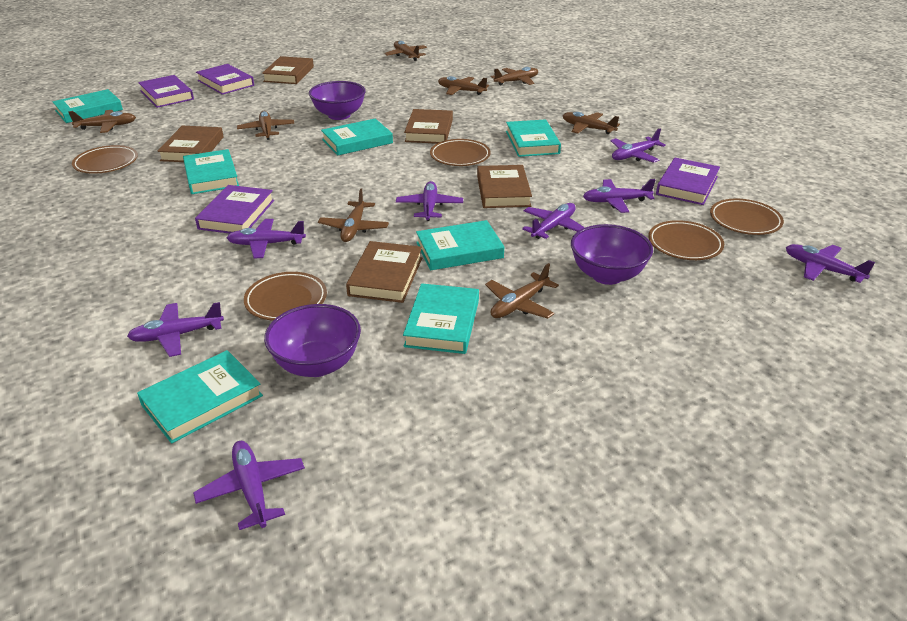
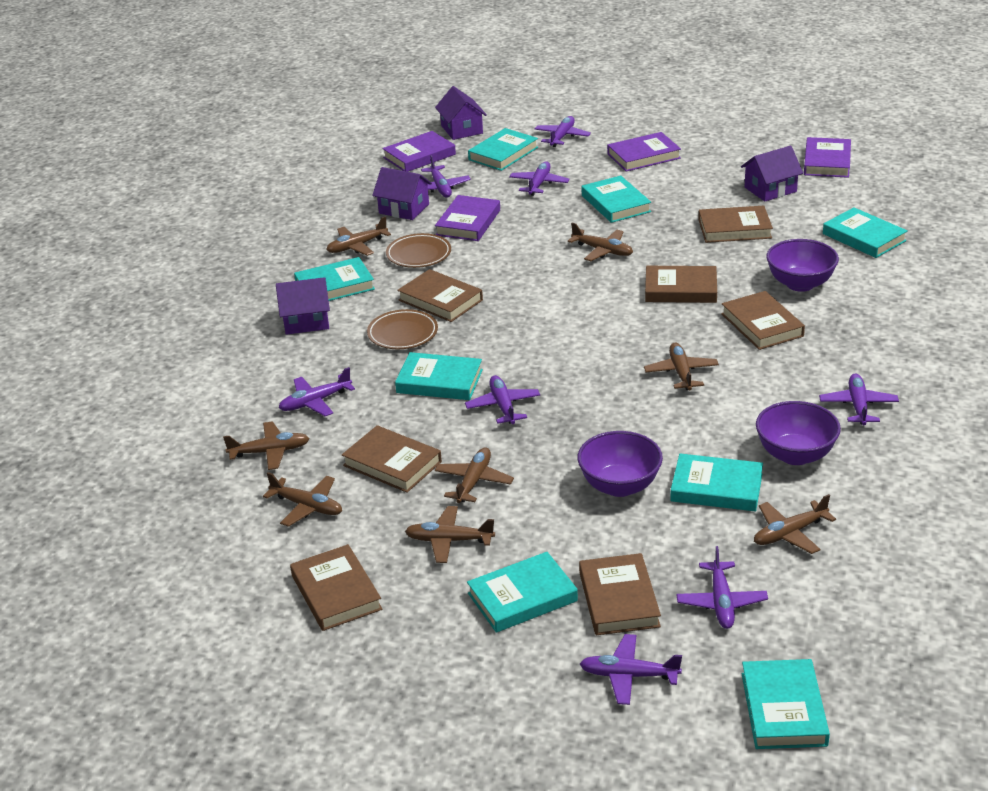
brown book: 5 -> 7
brown plate: 5 -> 2
purple house: 0 -> 4
turquoise book: 7 -> 8

